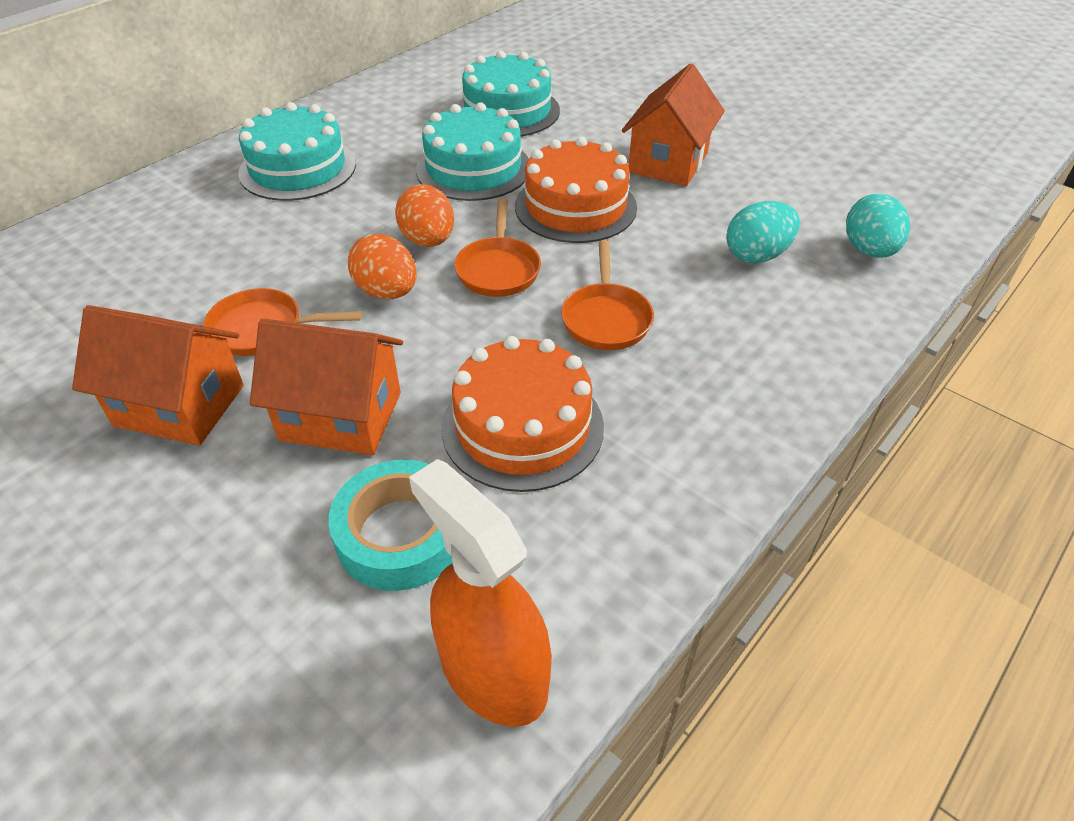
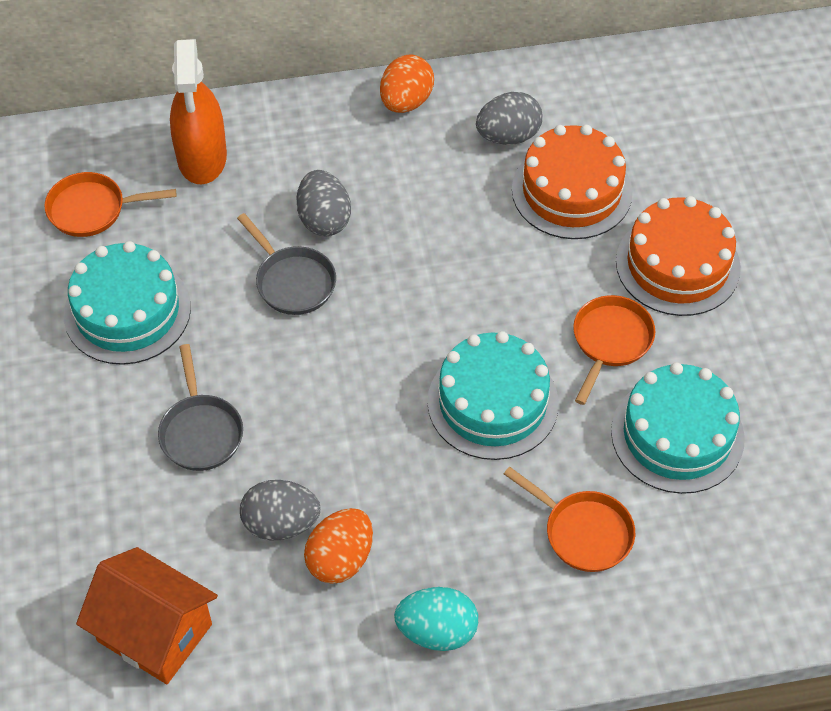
grey egg: 0 -> 3
grey pan: 0 -> 2
orange house: 3 -> 1
turquoise egg: 2 -> 1
turquoise tape: 1 -> 0

